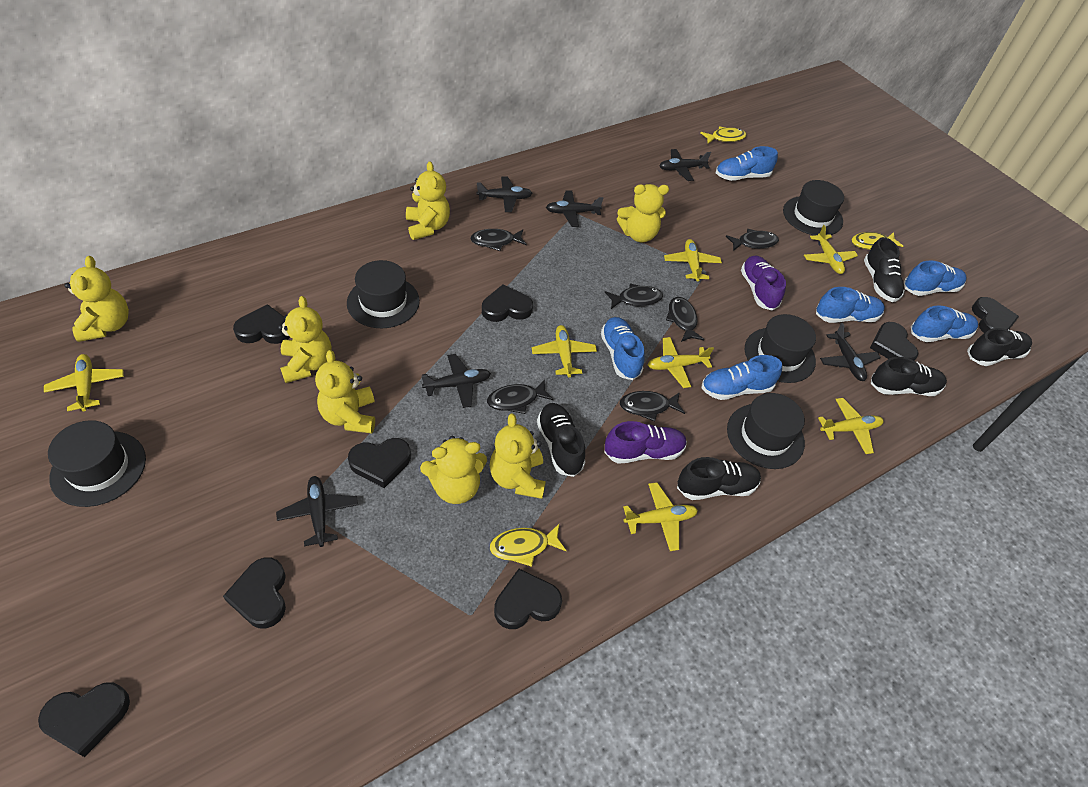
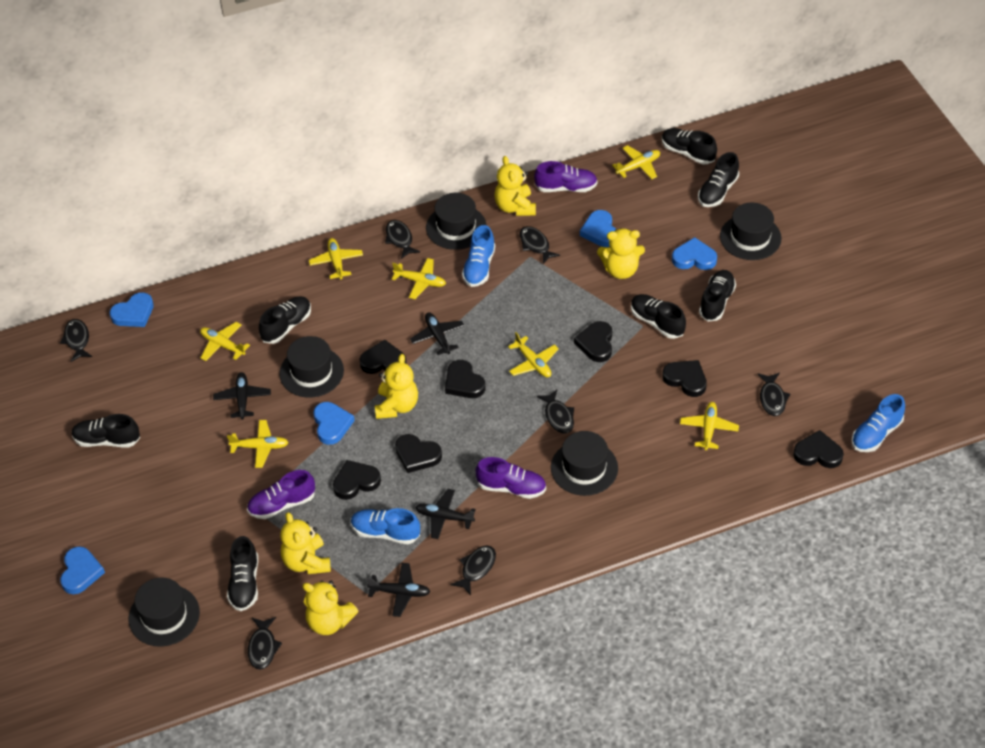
black fish: 6 -> 7
black heart: 8 -> 7
black plane: 6 -> 4
black shoe: 5 -> 7
blue heart: 0 -> 5
blue shoe: 6 -> 3
purple shoe: 2 -> 3
yellow fish: 3 -> 0
yellow teddy bear: 7 -> 5

